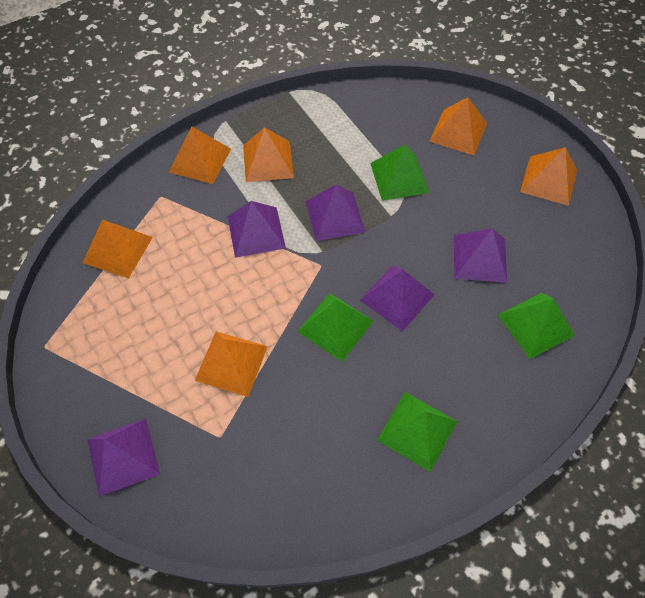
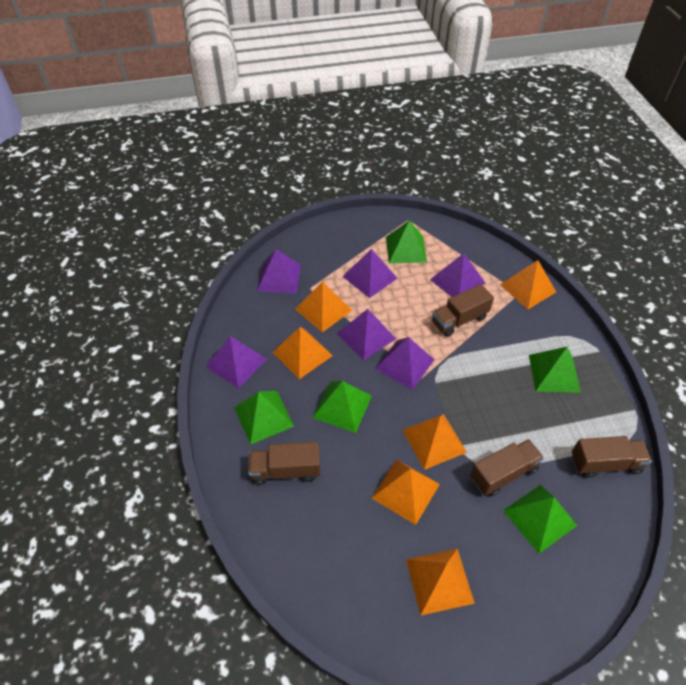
brown truck: 0 -> 4
green pyramid: 4 -> 5
purple pyramid: 5 -> 6

